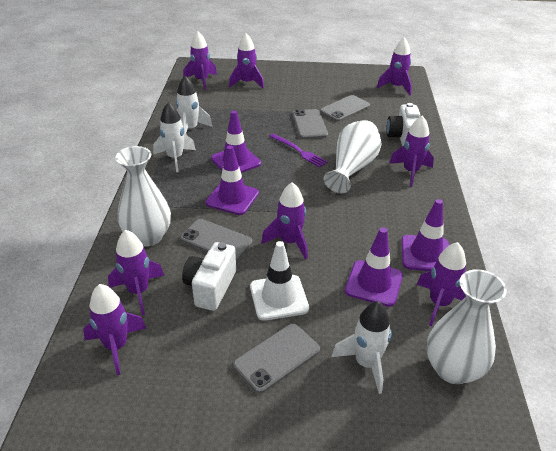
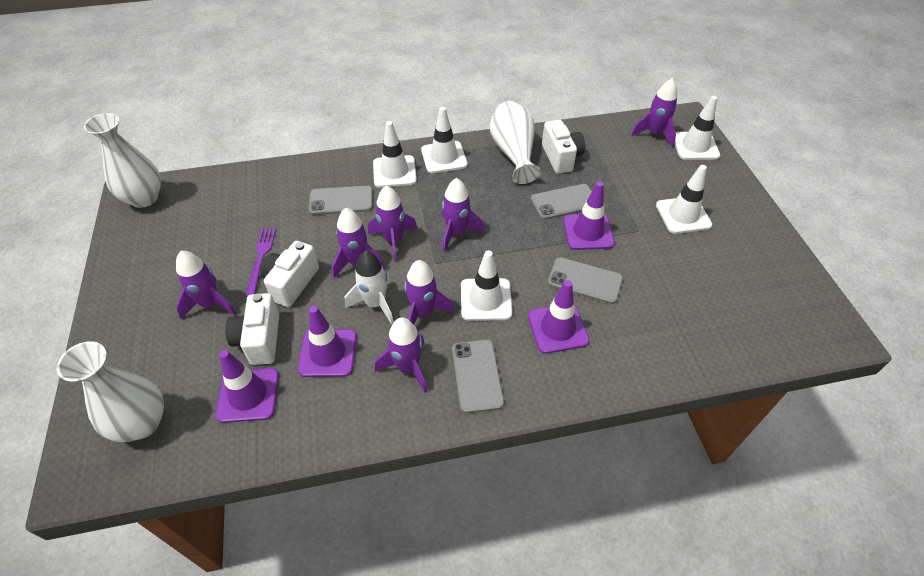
purple rocket: 8 -> 7
white camera: 2 -> 3
white rocket: 3 -> 1
white traffic cone: 1 -> 5

